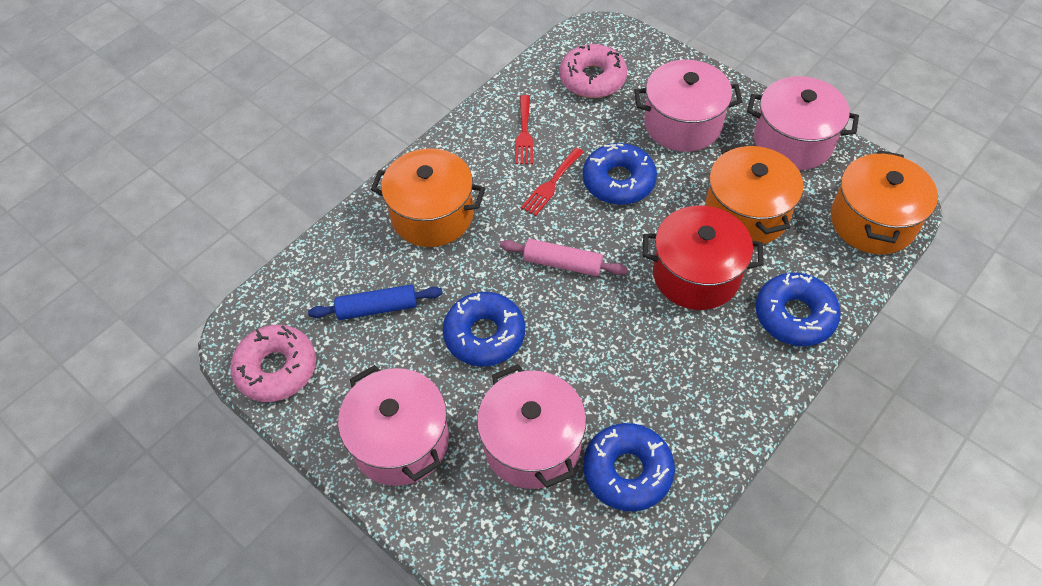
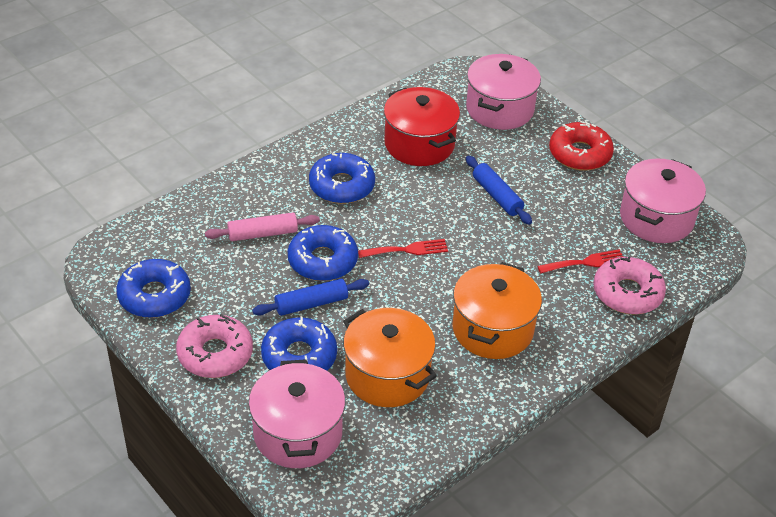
blue rolling pin: 1 -> 2
orange pot: 3 -> 2
pink pot: 4 -> 3
red donut: 0 -> 1

